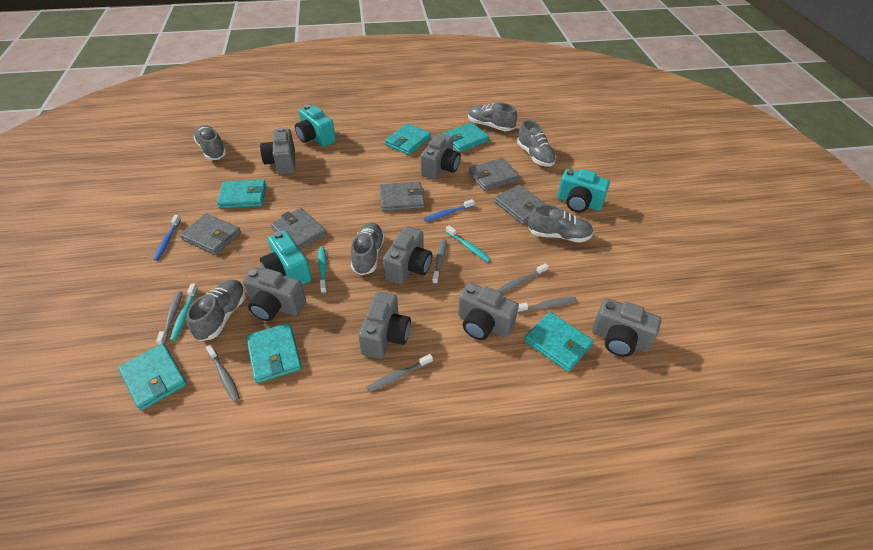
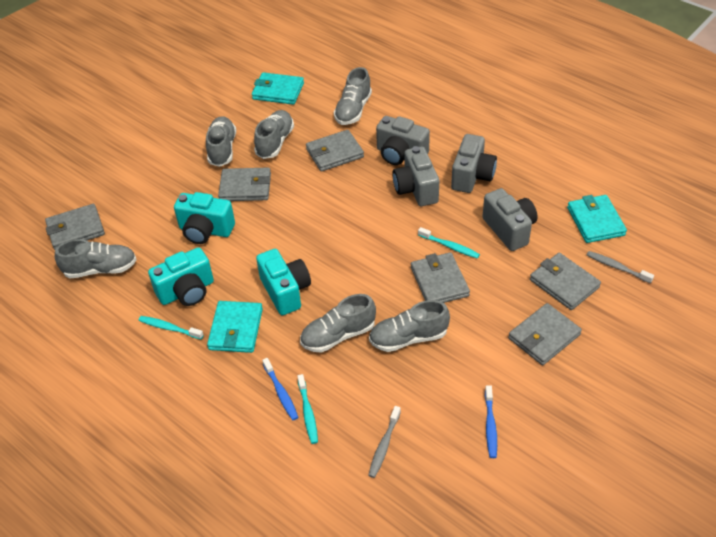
grey camera: 7 -> 4
grey toothbrush: 6 -> 2
grey wallet: 5 -> 6
turquoise wallet: 6 -> 3

